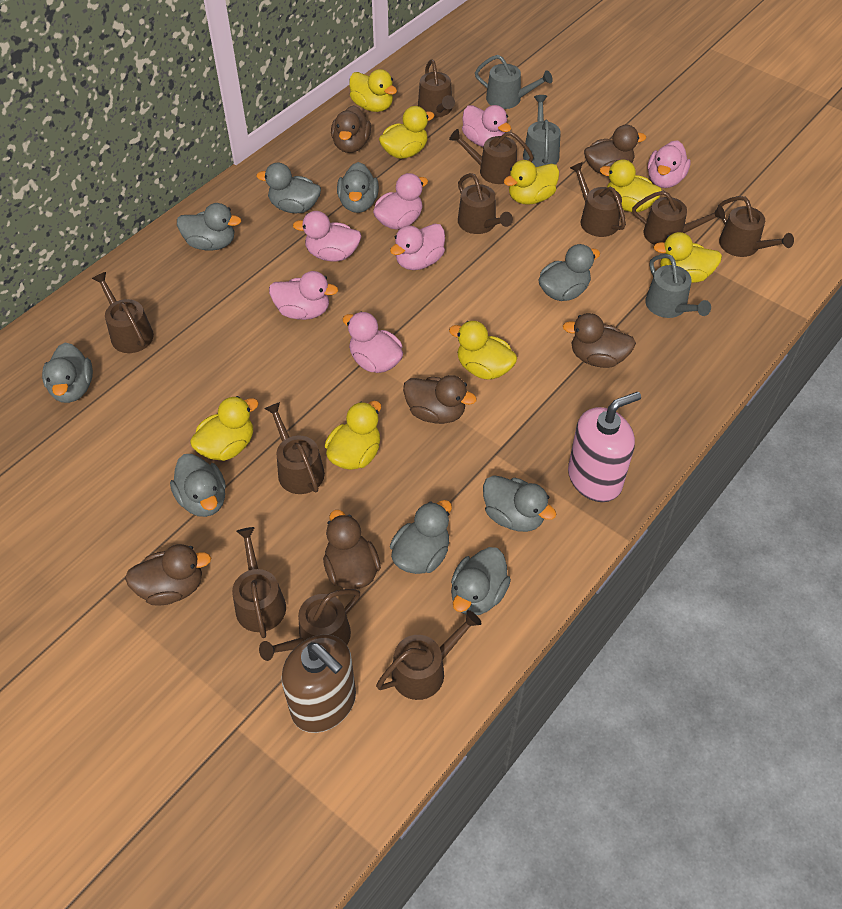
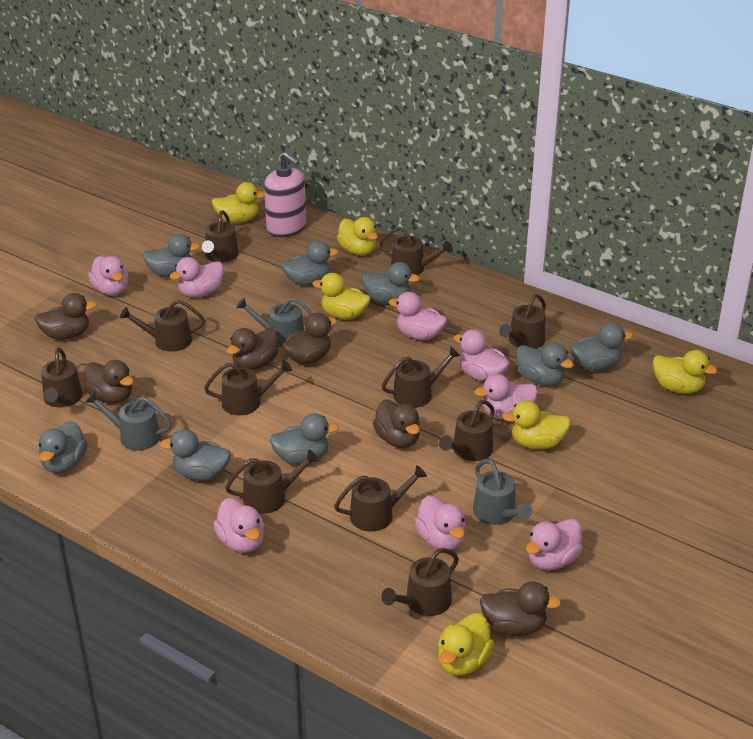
brown soap dispenser: 1 -> 0
grey duck: 9 -> 8
pink duck: 7 -> 8
yellow duck: 8 -> 6

